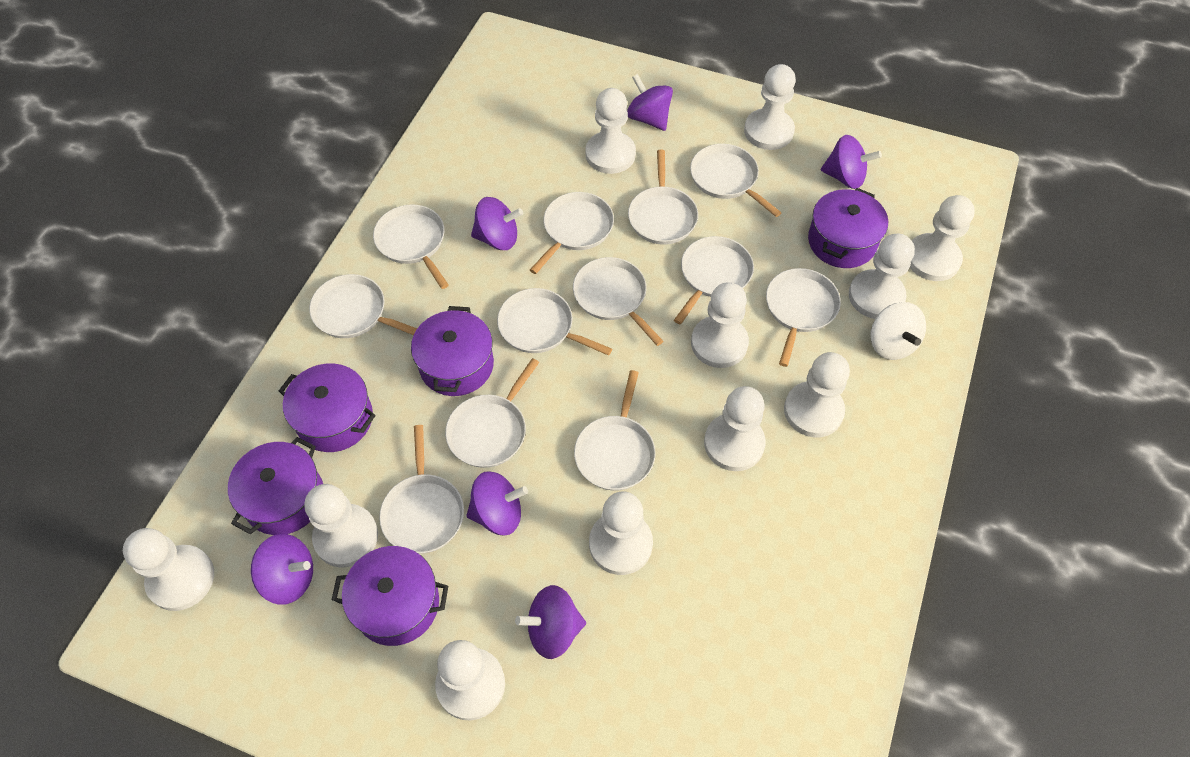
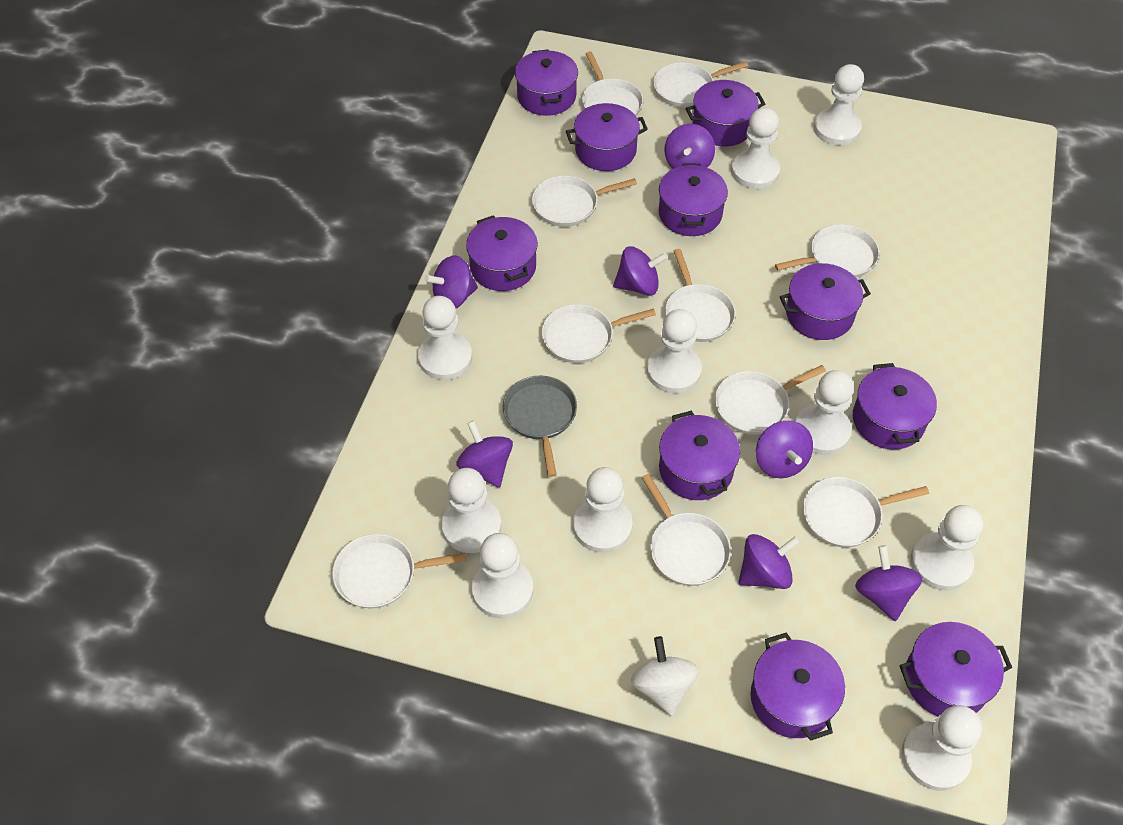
grey pan: 0 -> 1
purple pot: 5 -> 10
purple spinning top: 6 -> 7
white pan: 12 -> 10
white pawn: 11 -> 10

